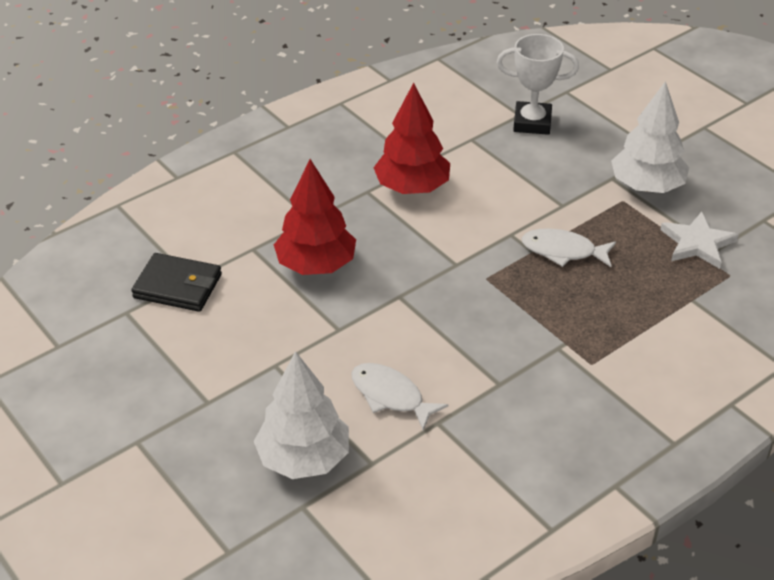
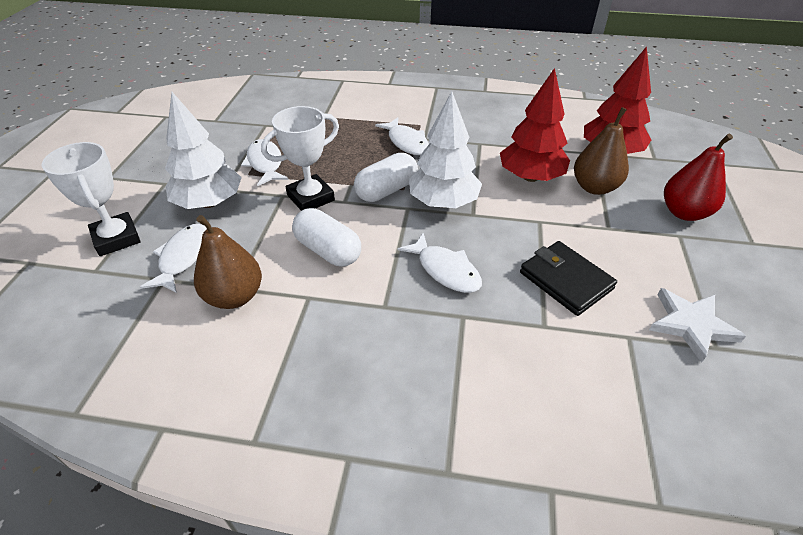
brown pear: 0 -> 2
red pear: 0 -> 1
white capsule: 0 -> 2
white fish: 2 -> 4
white trophy: 1 -> 2

